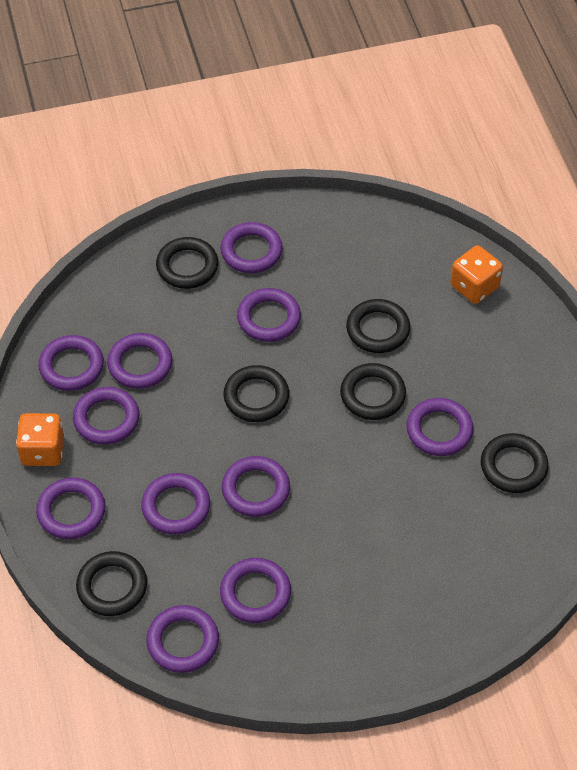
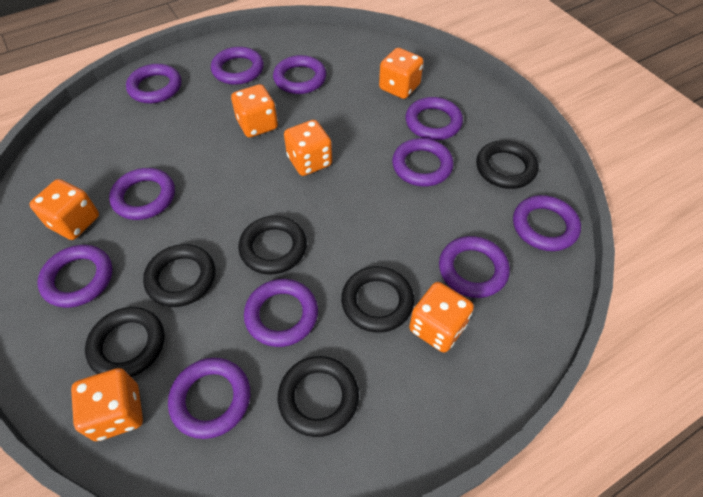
orange dice: 2 -> 6

